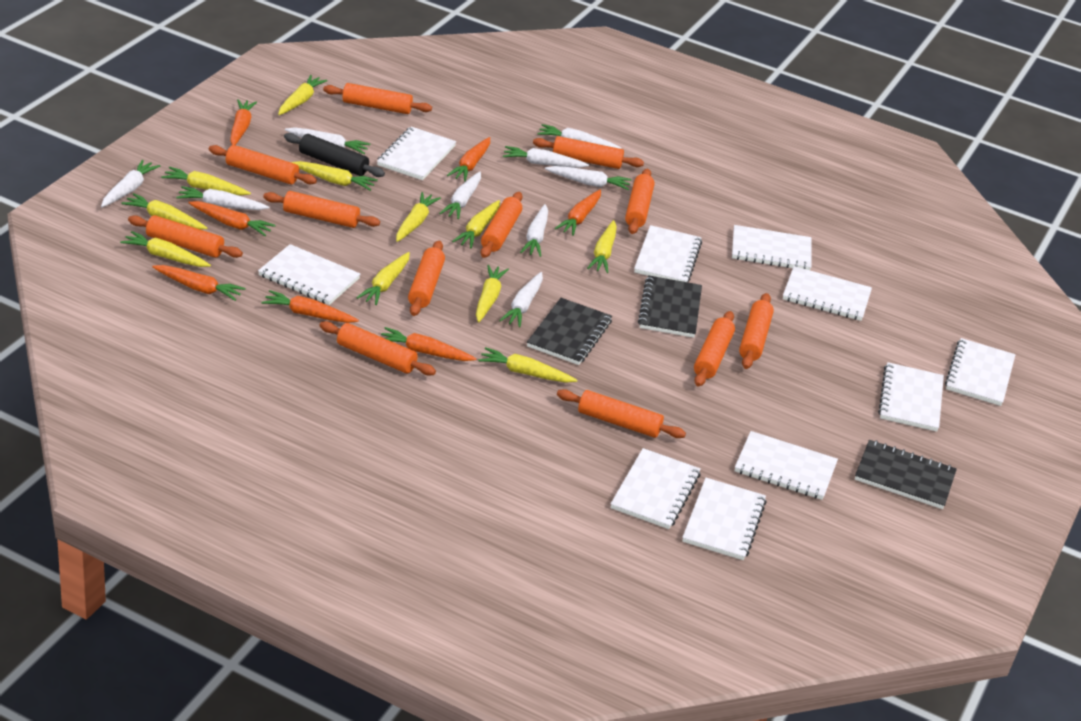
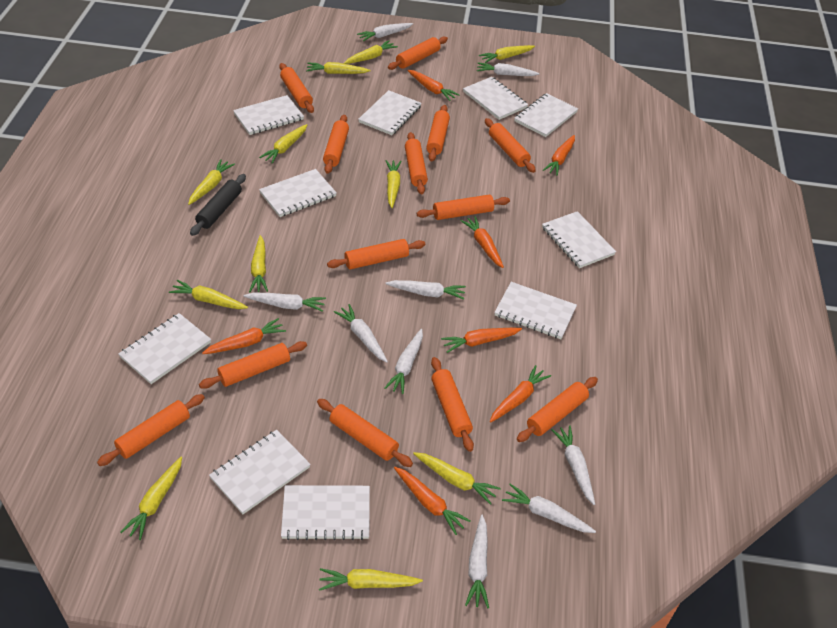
black notebook: 3 -> 0
orange rolling pin: 12 -> 13

